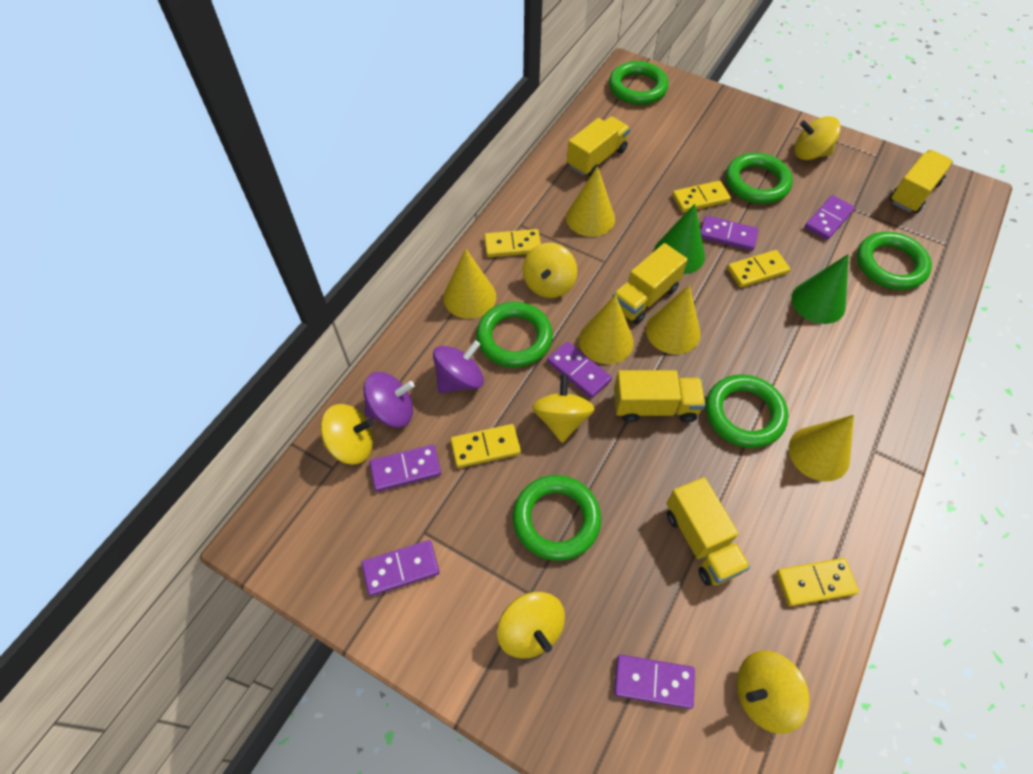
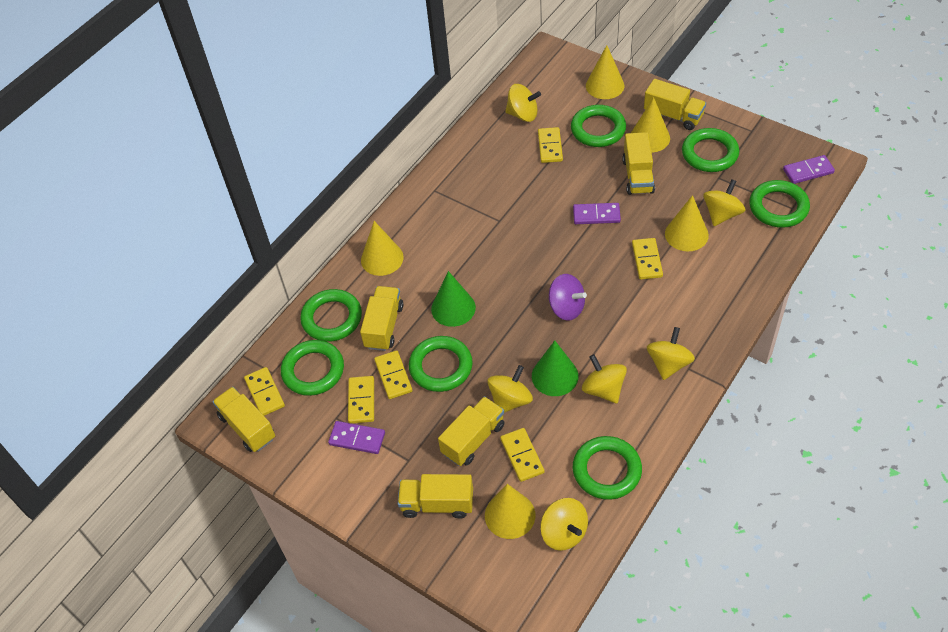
green ring: 6 -> 7
purple domino: 6 -> 3
purple spinning top: 2 -> 1
yellow domino: 5 -> 6
yellow truck: 5 -> 6

